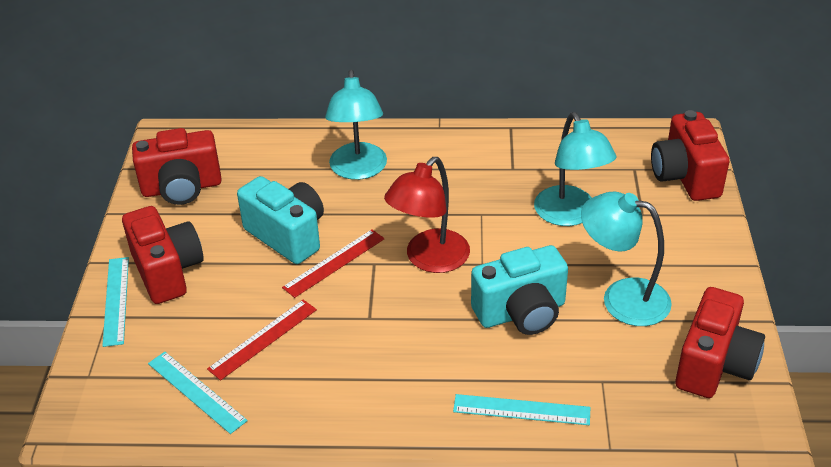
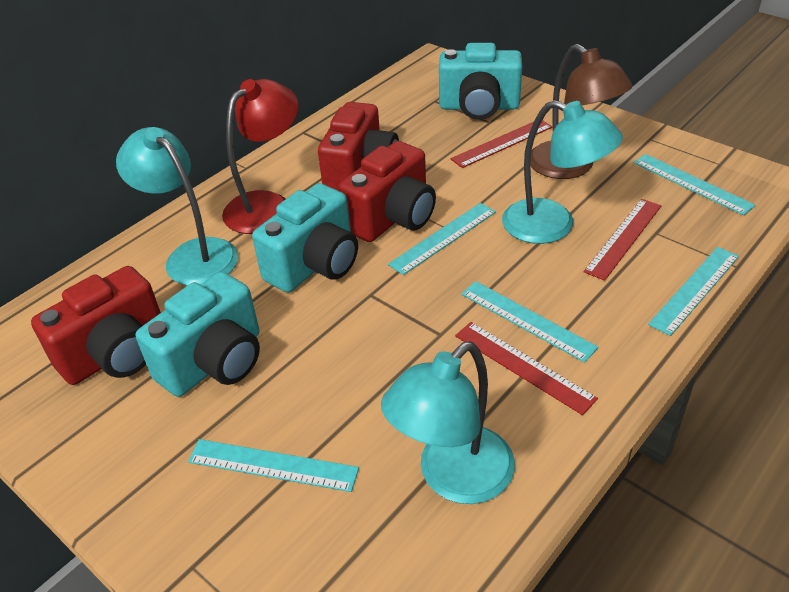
brown lamp: 0 -> 1
red camera: 4 -> 3
red ruler: 2 -> 3
turquoise camera: 2 -> 3
turquoise ruler: 3 -> 5

